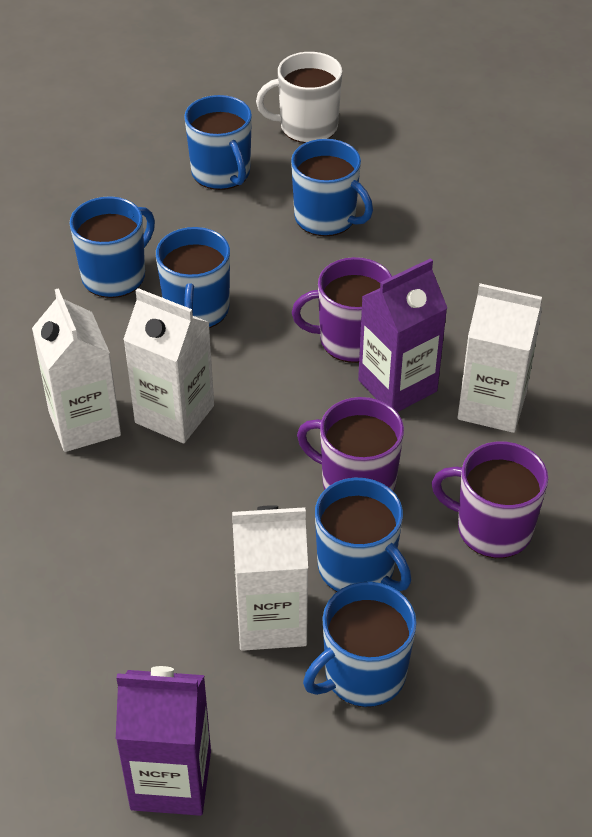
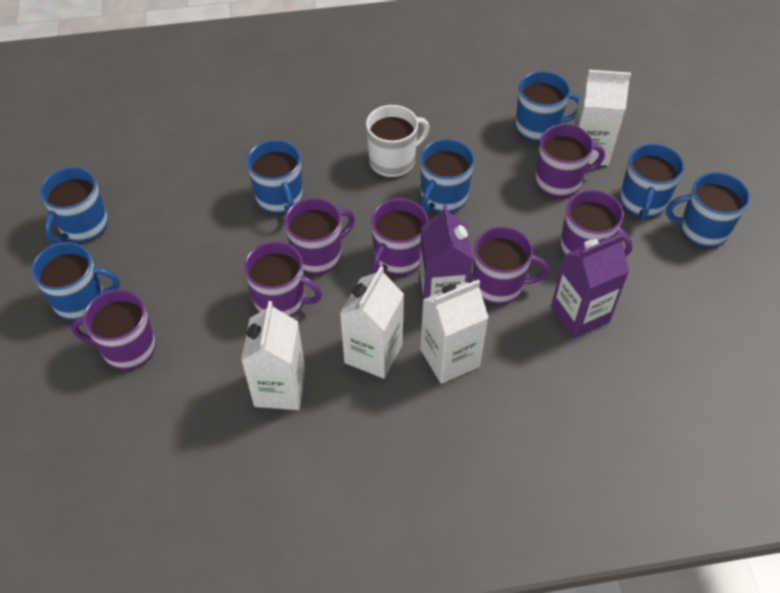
blue mug: 6 -> 7
purple mug: 3 -> 7

